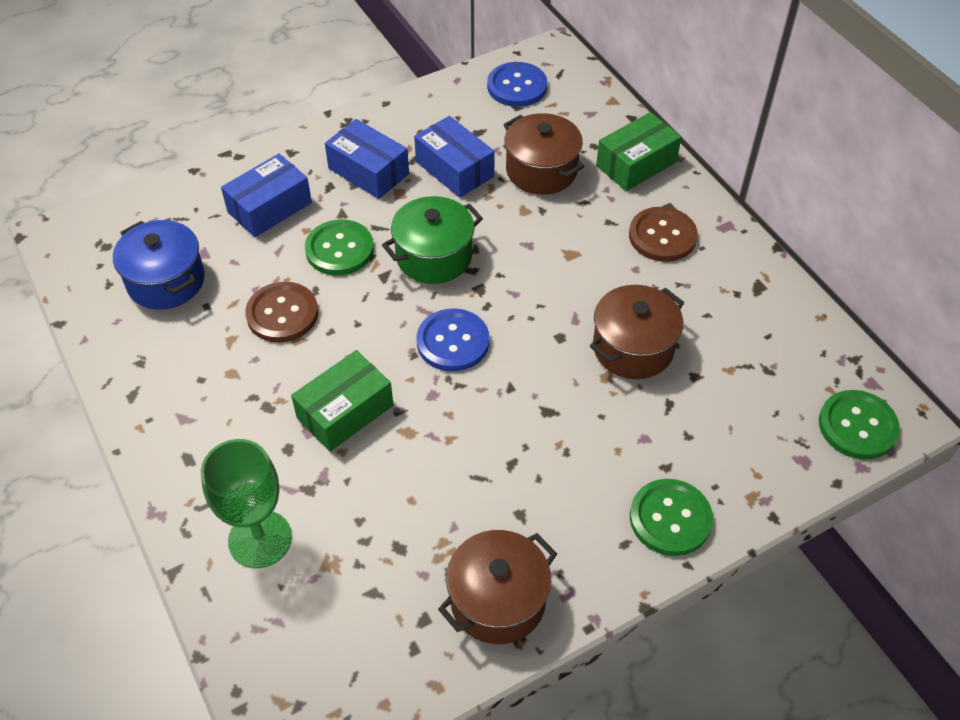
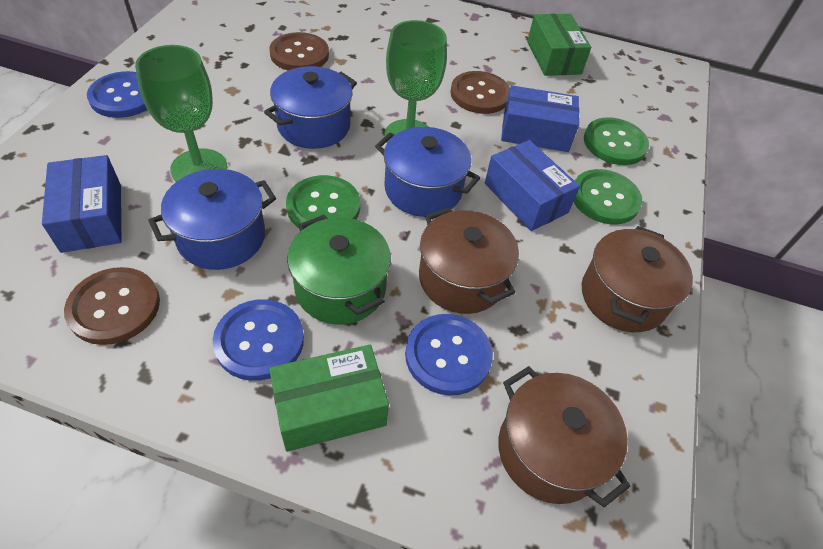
blue button: 2 -> 3
blue pot: 1 -> 3
brown button: 2 -> 3
green goblet: 1 -> 2

